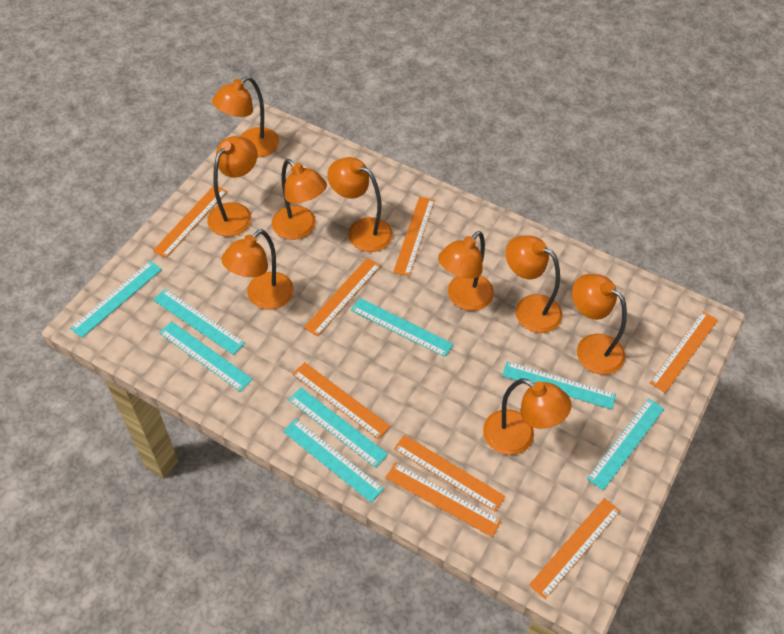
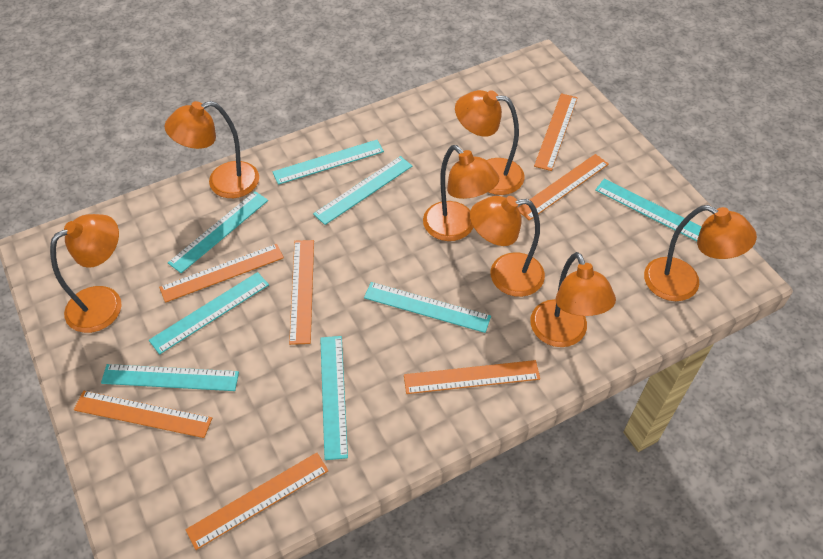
orange lamp: 9 -> 7
orange ruler: 8 -> 7

